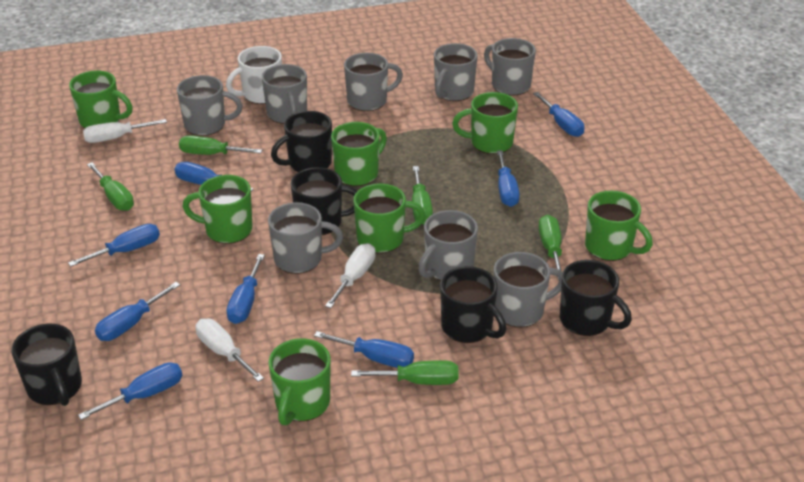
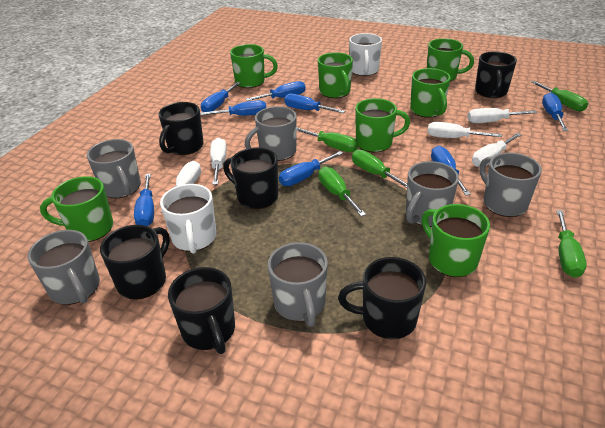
black mug: 5 -> 6
grey mug: 8 -> 6
white mug: 1 -> 2
white screwdriver: 3 -> 5

